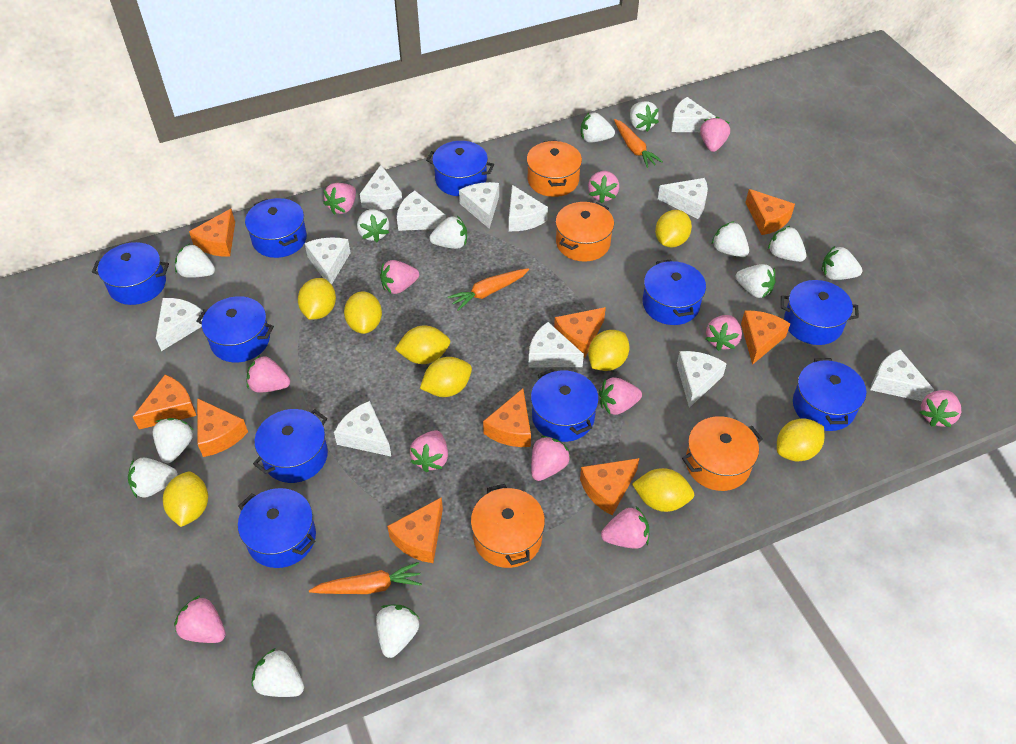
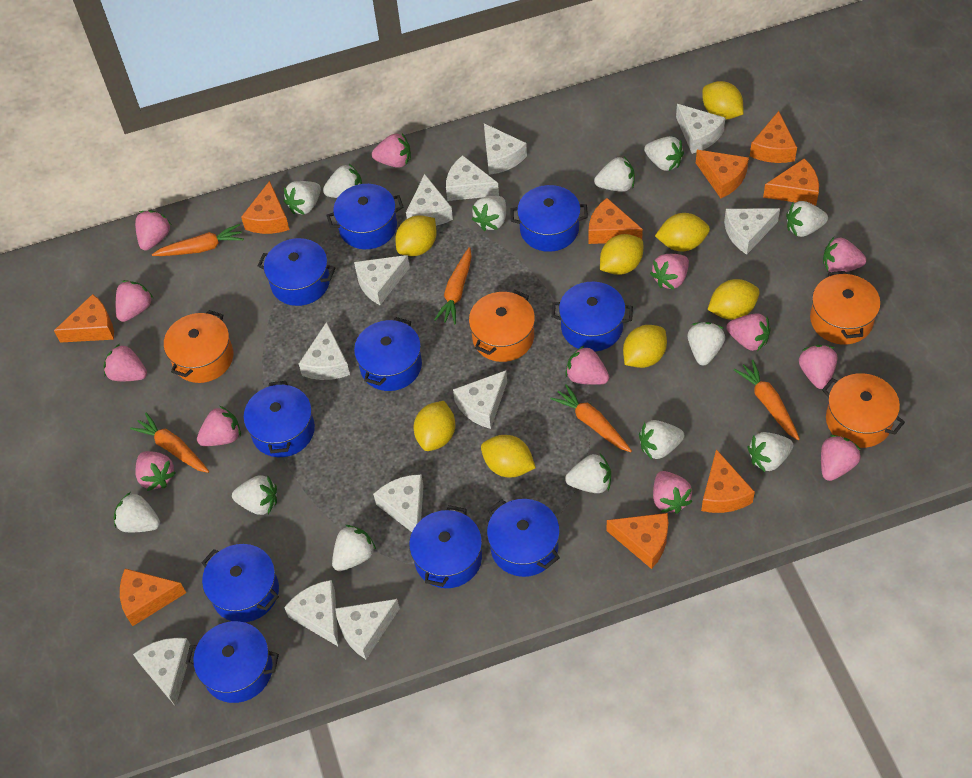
orange carrot: 3 -> 5
pink strawberry: 12 -> 13
yellow lemon: 9 -> 8

